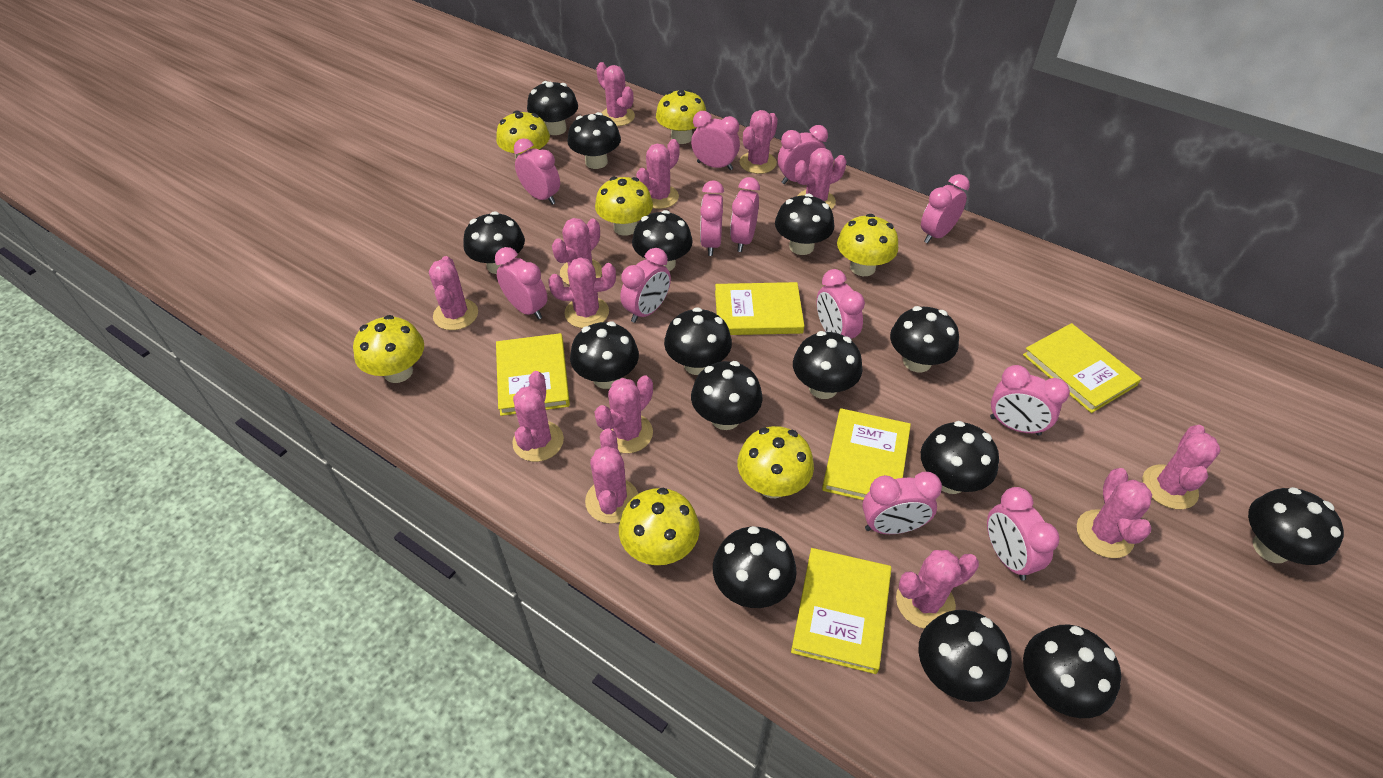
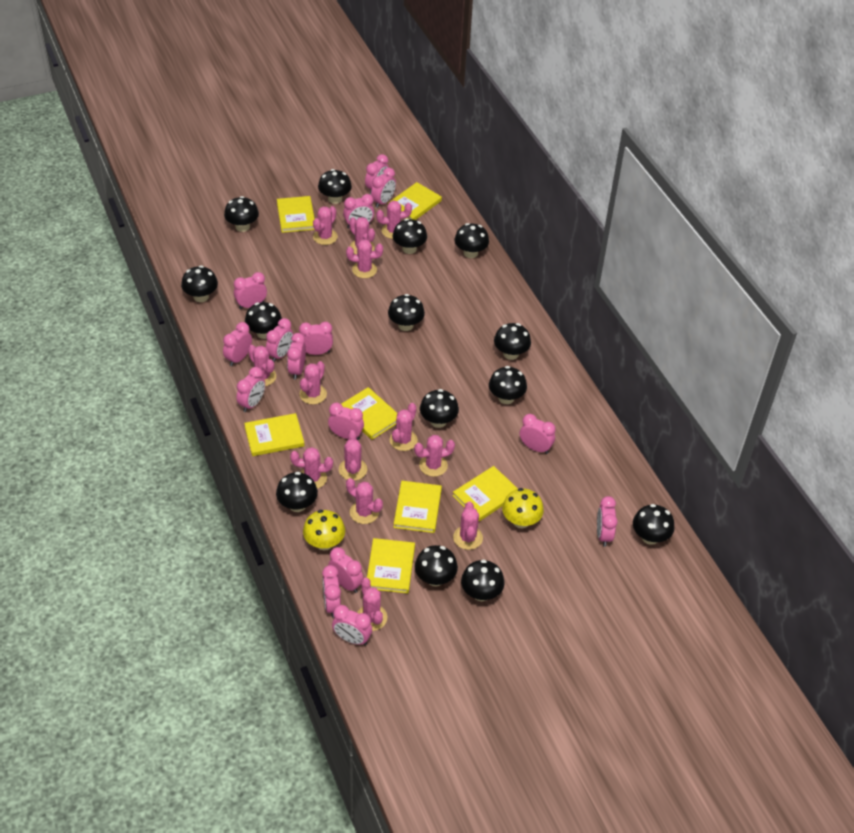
black mushroom: 15 -> 14
pink clock: 12 -> 15
yellow book: 5 -> 7
yellow mushroom: 7 -> 2

